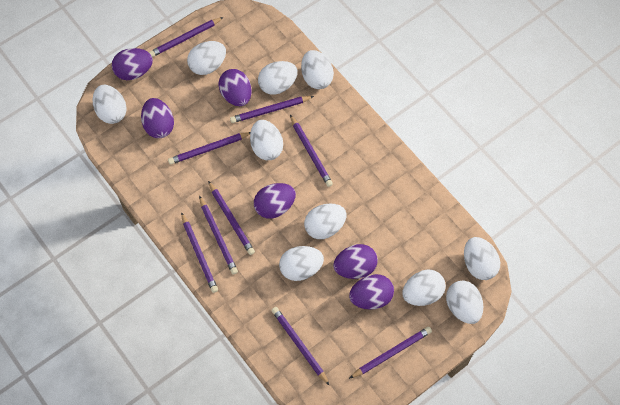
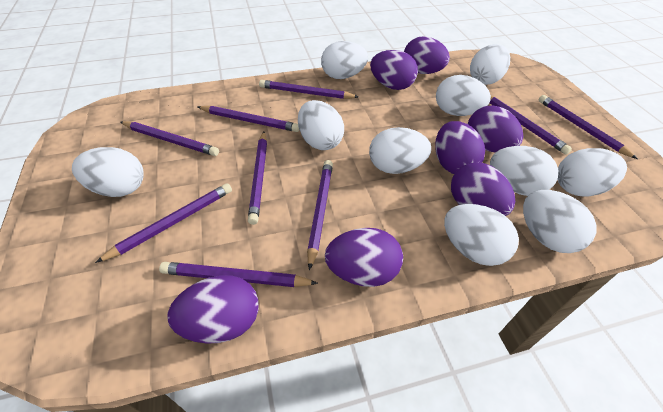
purple egg: 6 -> 7

